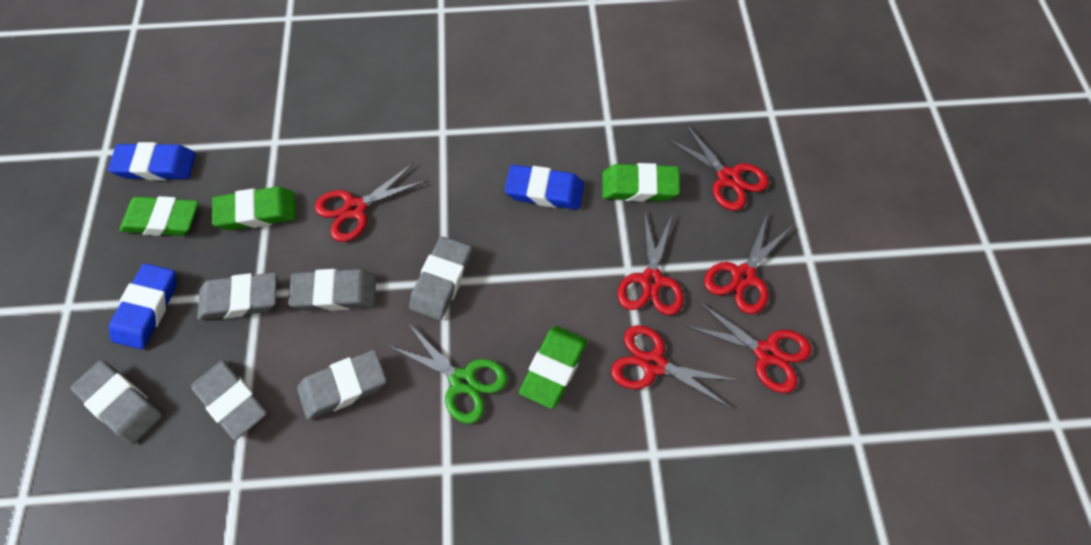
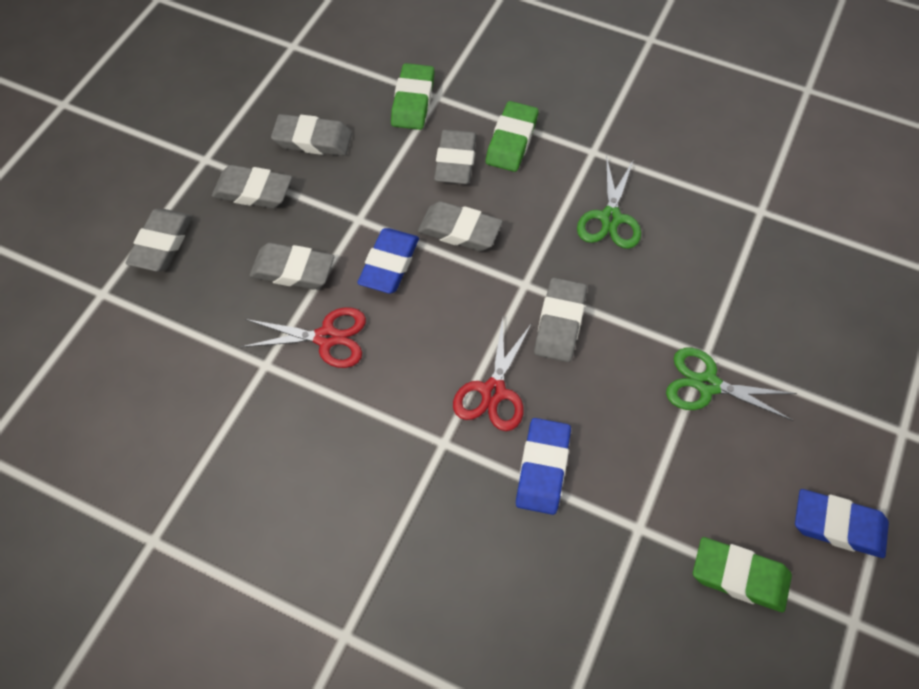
green eraser: 4 -> 3
green scissors: 1 -> 2
grey eraser: 6 -> 7
red scissors: 6 -> 2

